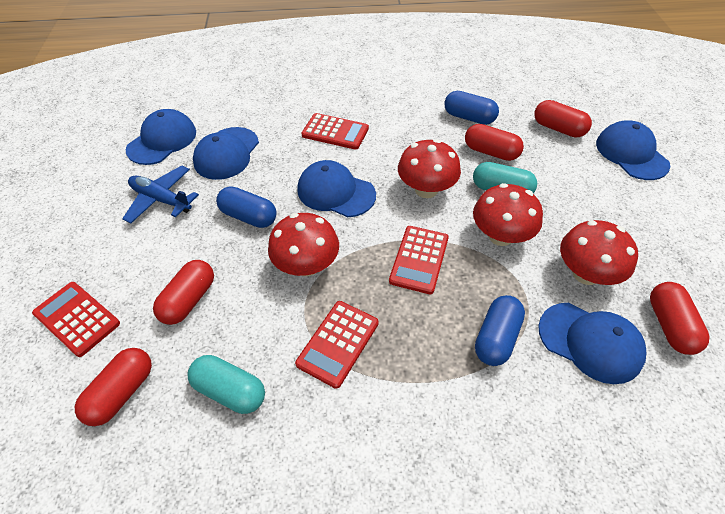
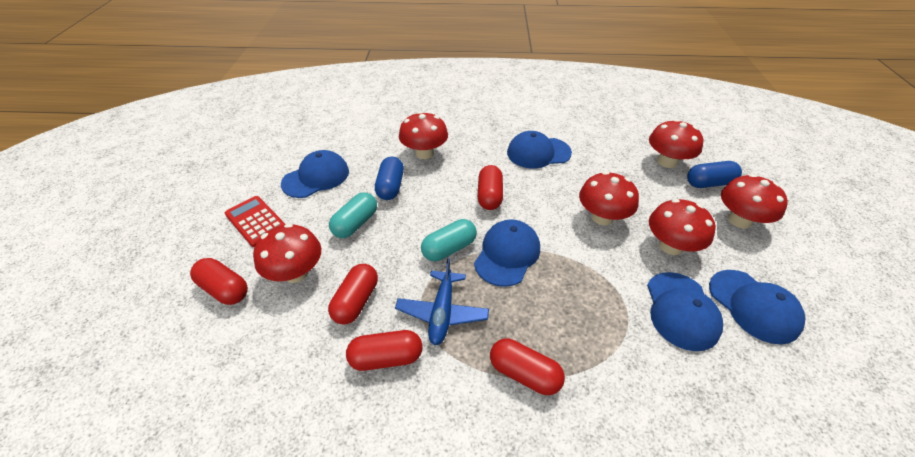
blue capsule: 3 -> 2
red calculator: 4 -> 1
red mushroom: 4 -> 6

